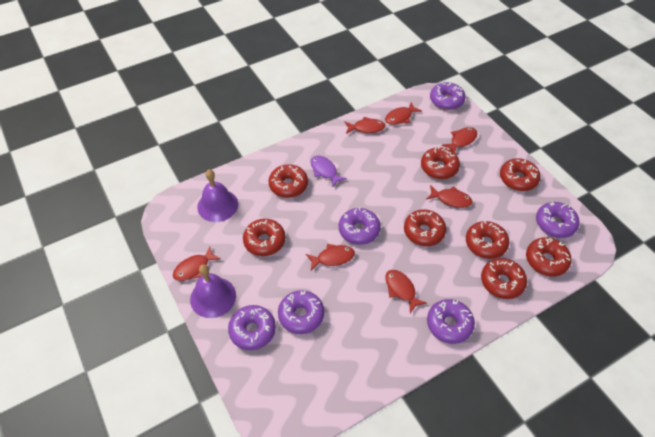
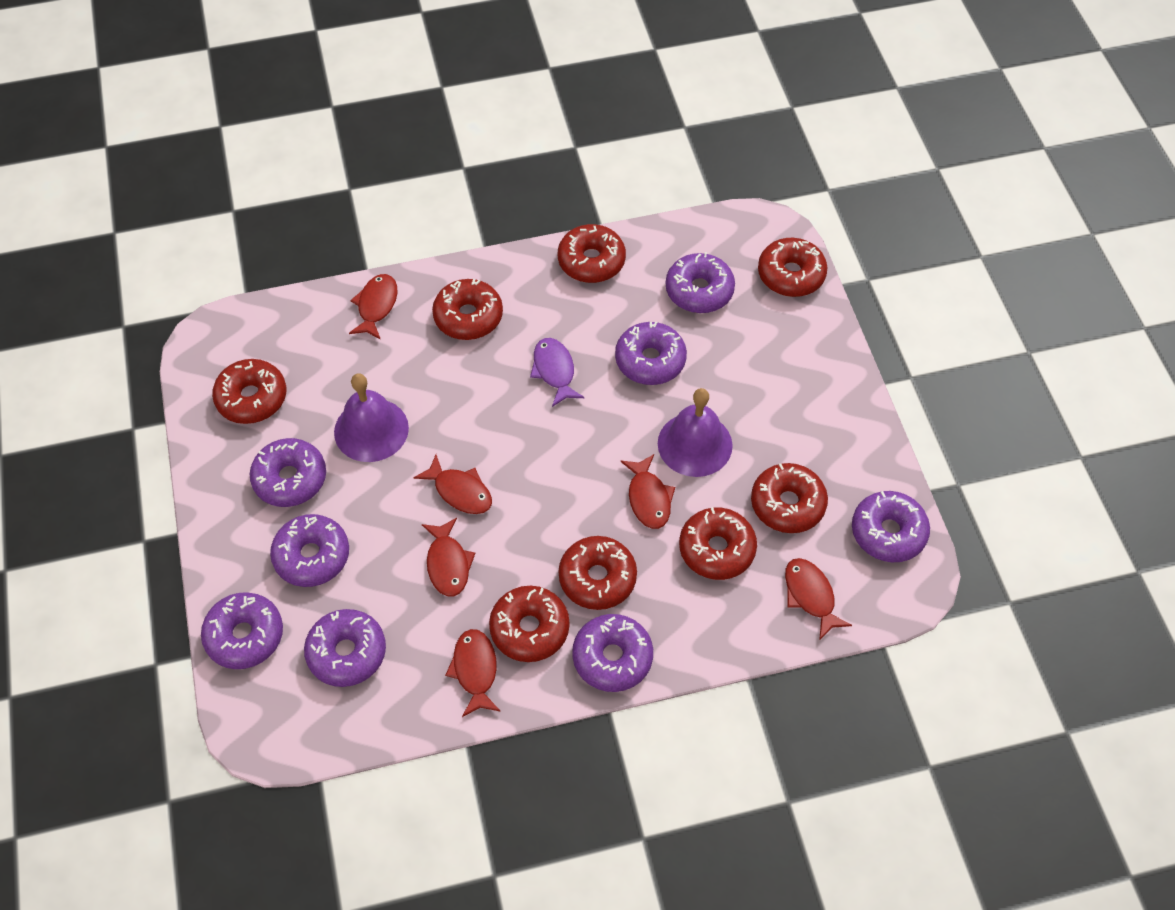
purple donut: 6 -> 8
red fish: 7 -> 6

